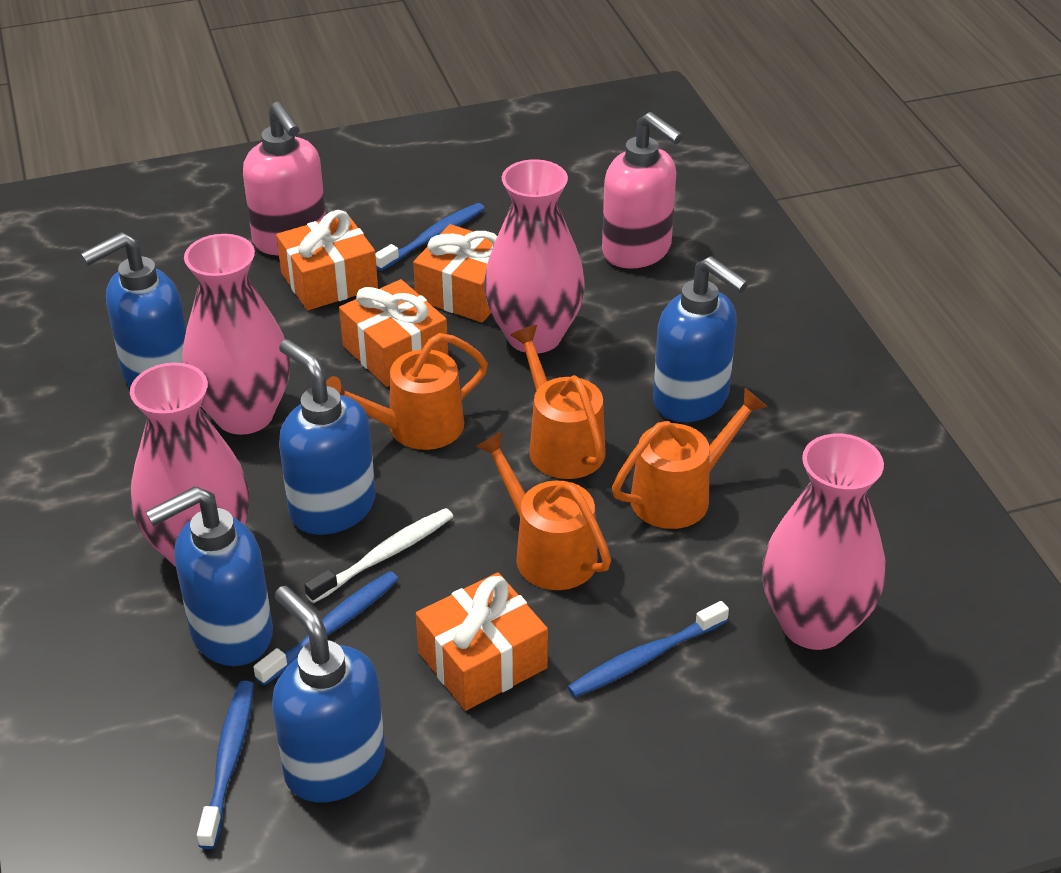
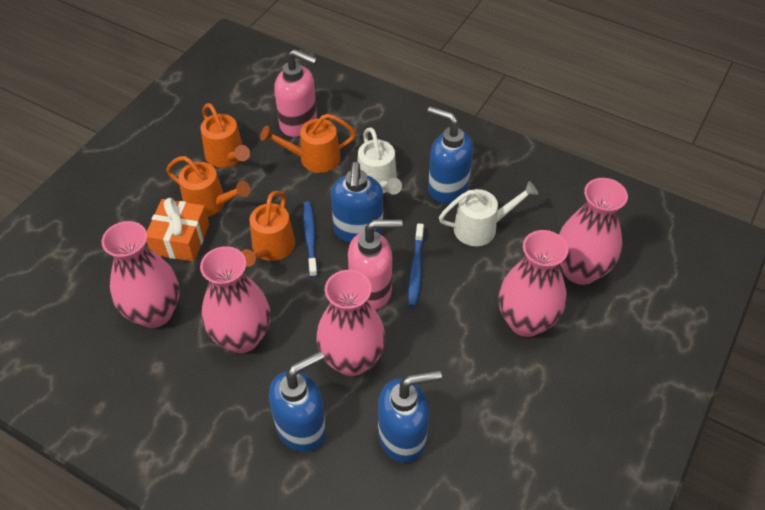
blue soap dispenser: 5 -> 4
blue toothbrush: 4 -> 2
orange gift: 4 -> 1
pink vase: 4 -> 5
white toothbrush: 1 -> 0
white watering can: 0 -> 2

